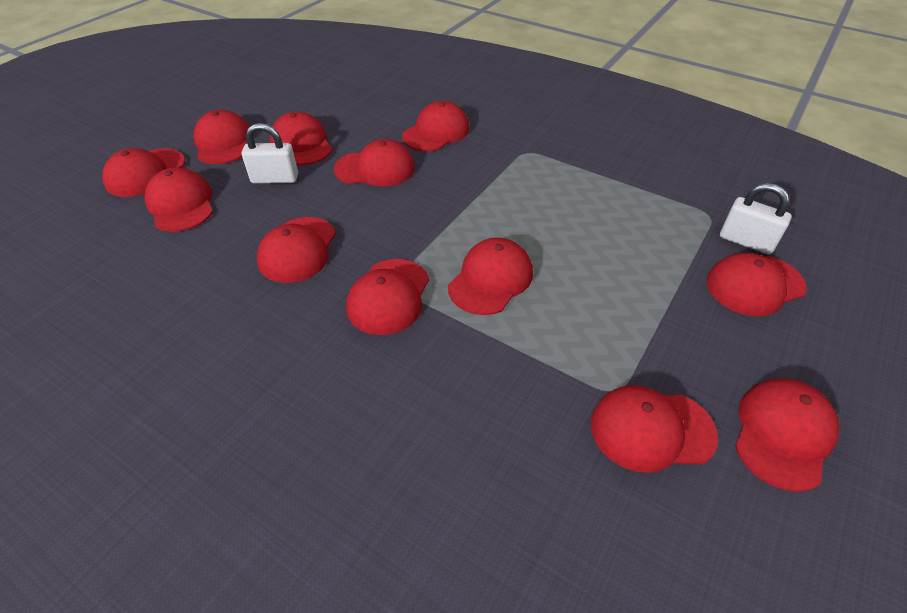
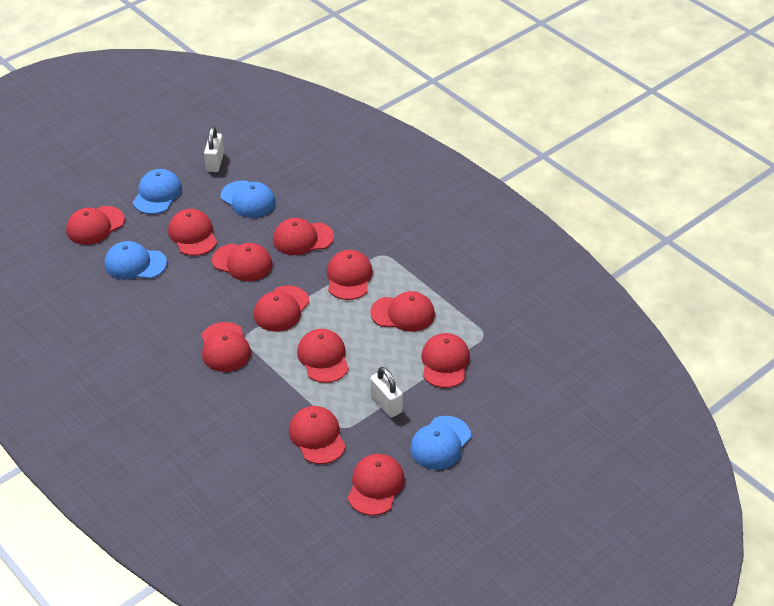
blue cap: 0 -> 4

